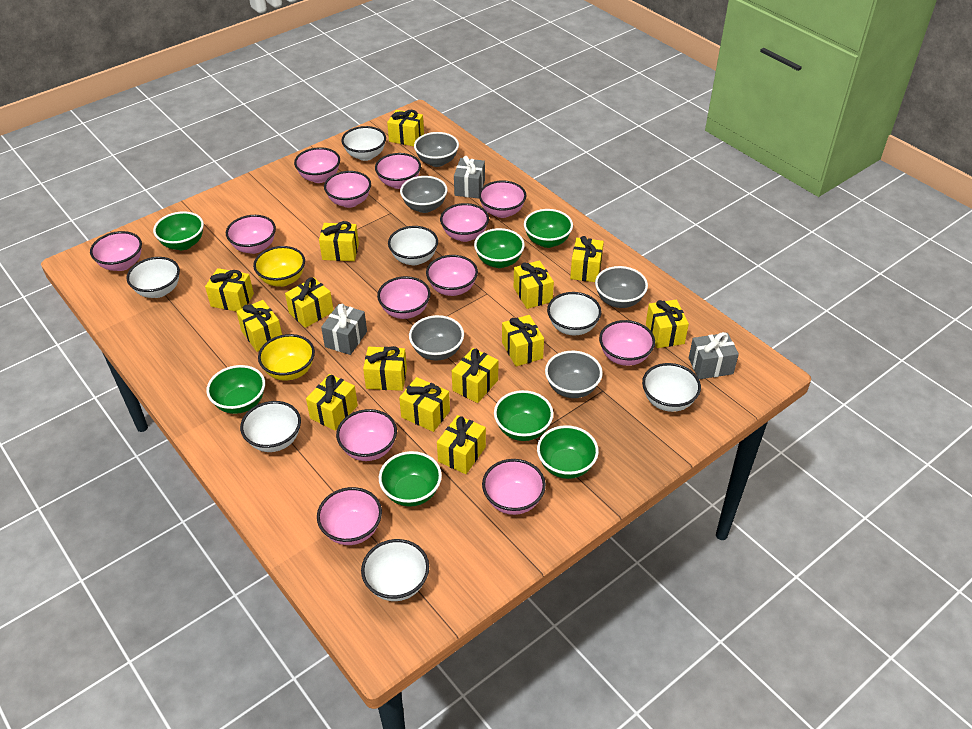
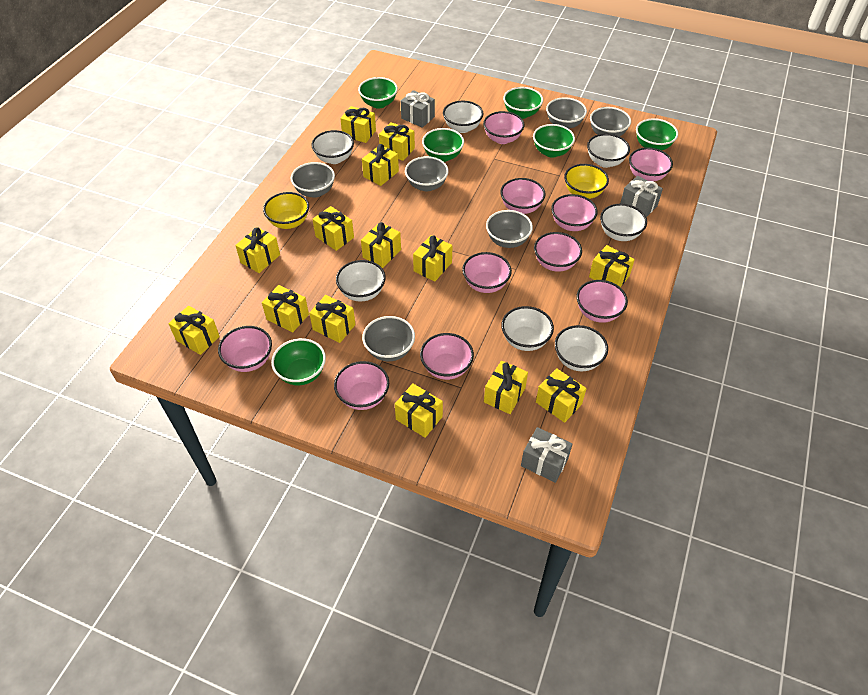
green bowl: 7 -> 6
grey bowl: 5 -> 6
pink bowl: 13 -> 10

